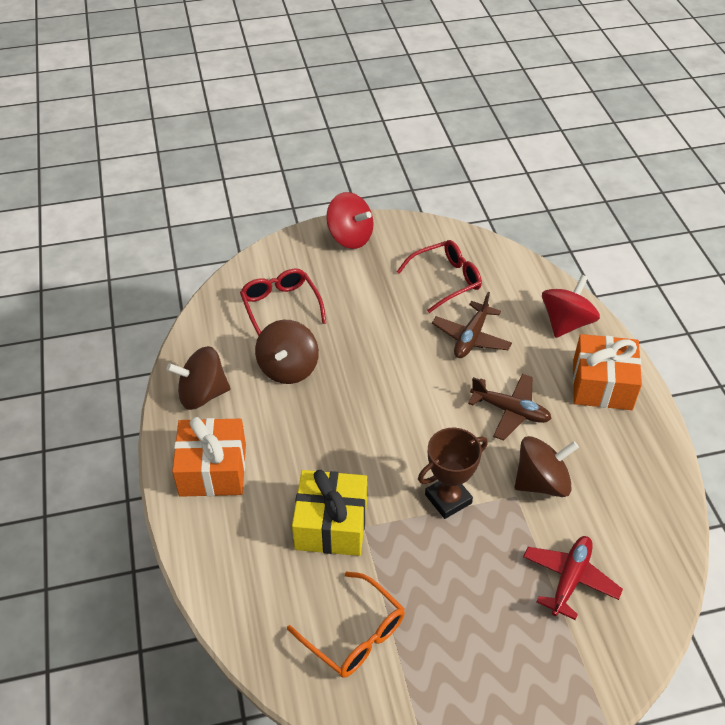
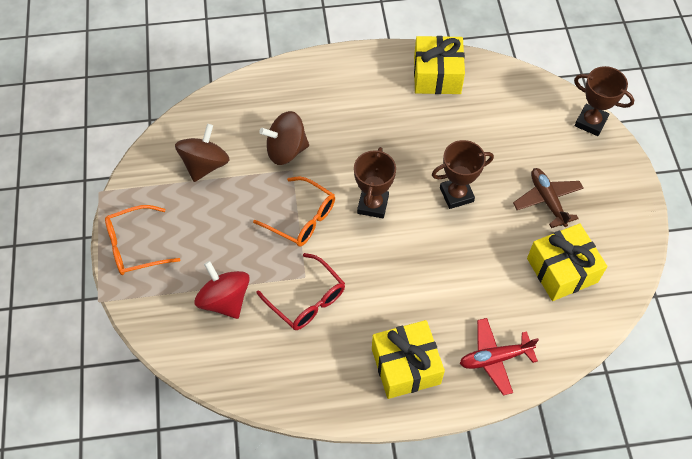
brown plane: 2 -> 1
brown spinning top: 3 -> 2
brown trophy: 1 -> 3
orange gift: 2 -> 0
orange glasses: 1 -> 2
red glasses: 2 -> 1
red spinning top: 2 -> 1
yellow gift: 1 -> 3

